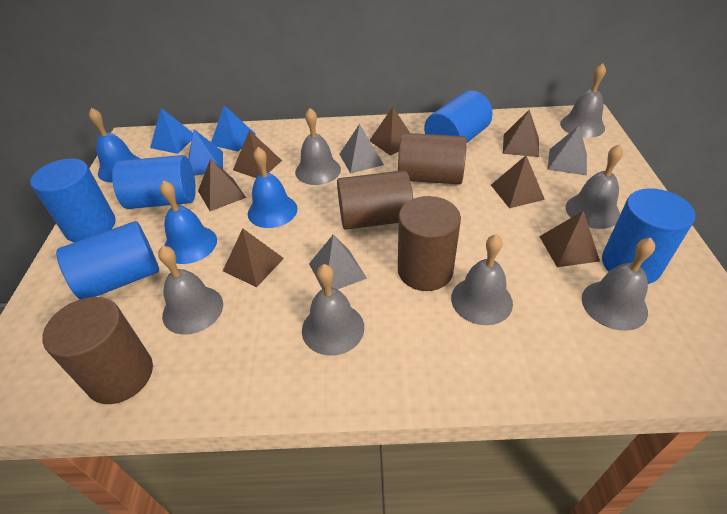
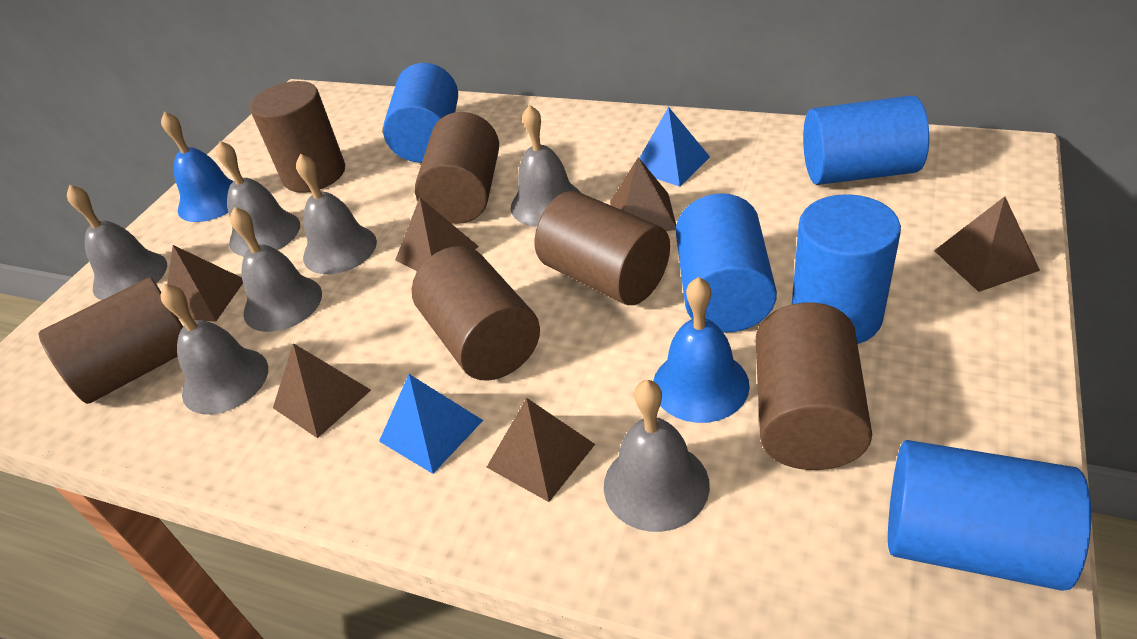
blue bell: 3 -> 2
blue pyramid: 3 -> 2
brown cylinder: 4 -> 6
brown pyramid: 7 -> 6
grey pyramid: 3 -> 0

